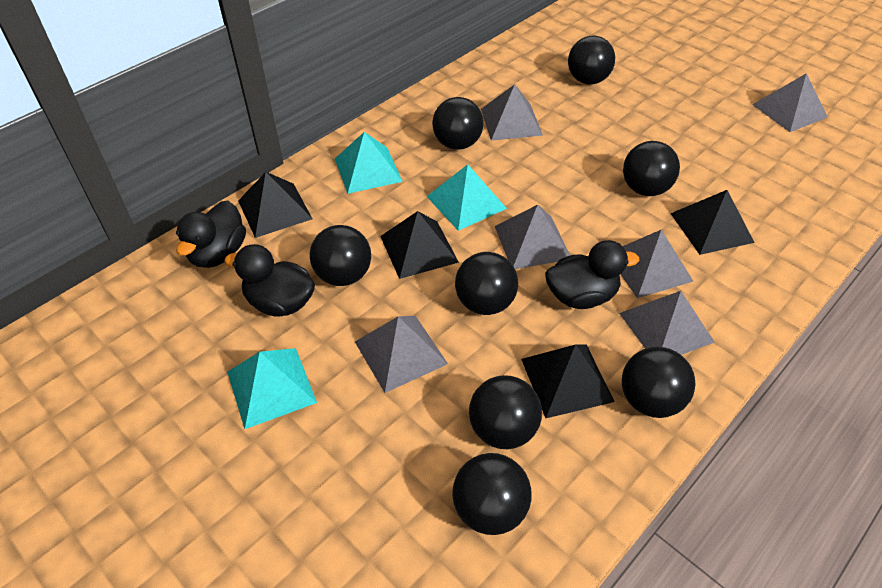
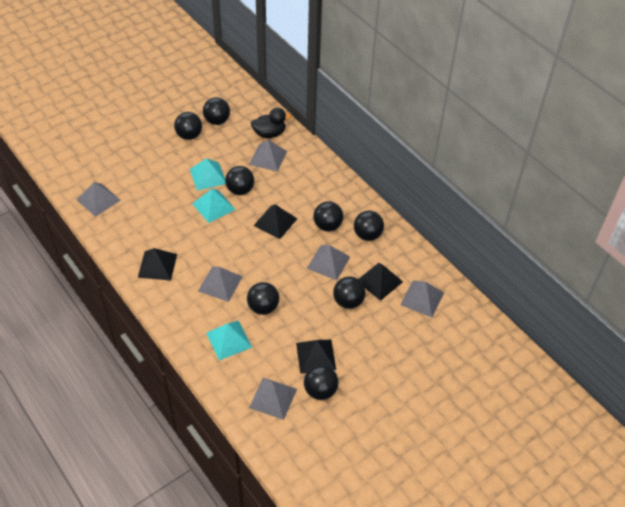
black duck: 3 -> 1

